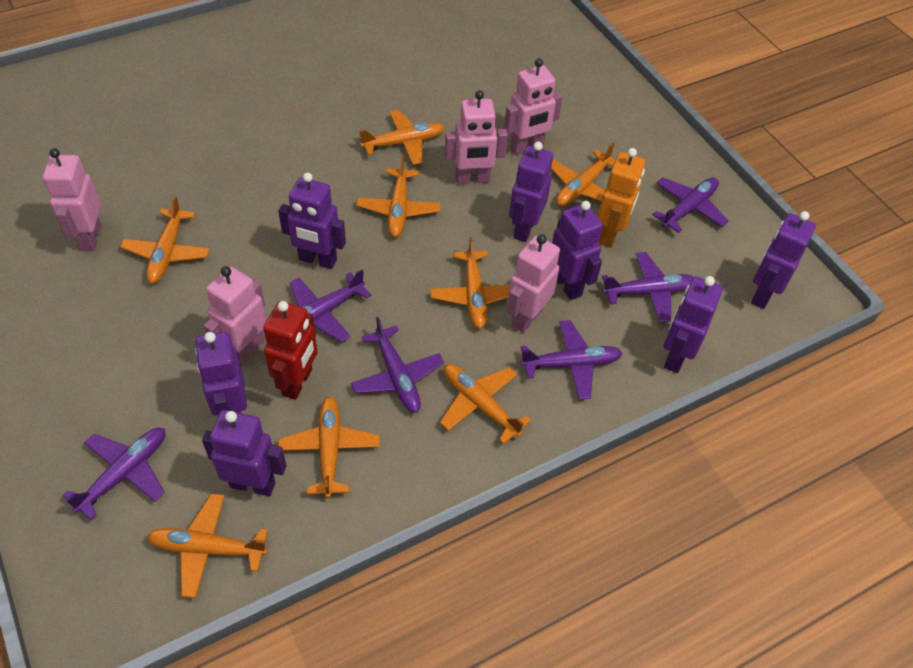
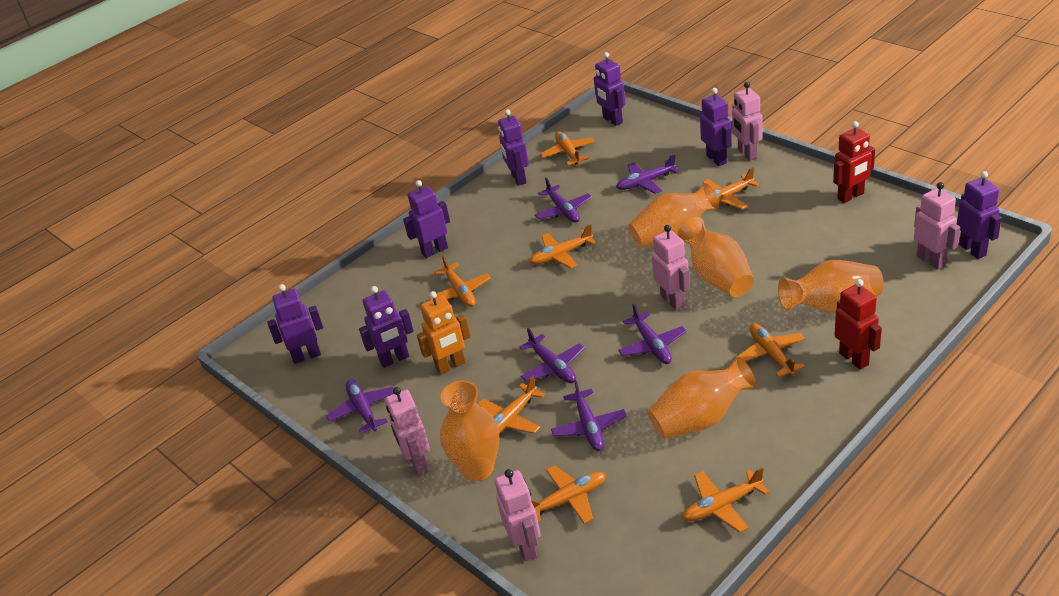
orange vase: 0 -> 5
red robot: 1 -> 2

